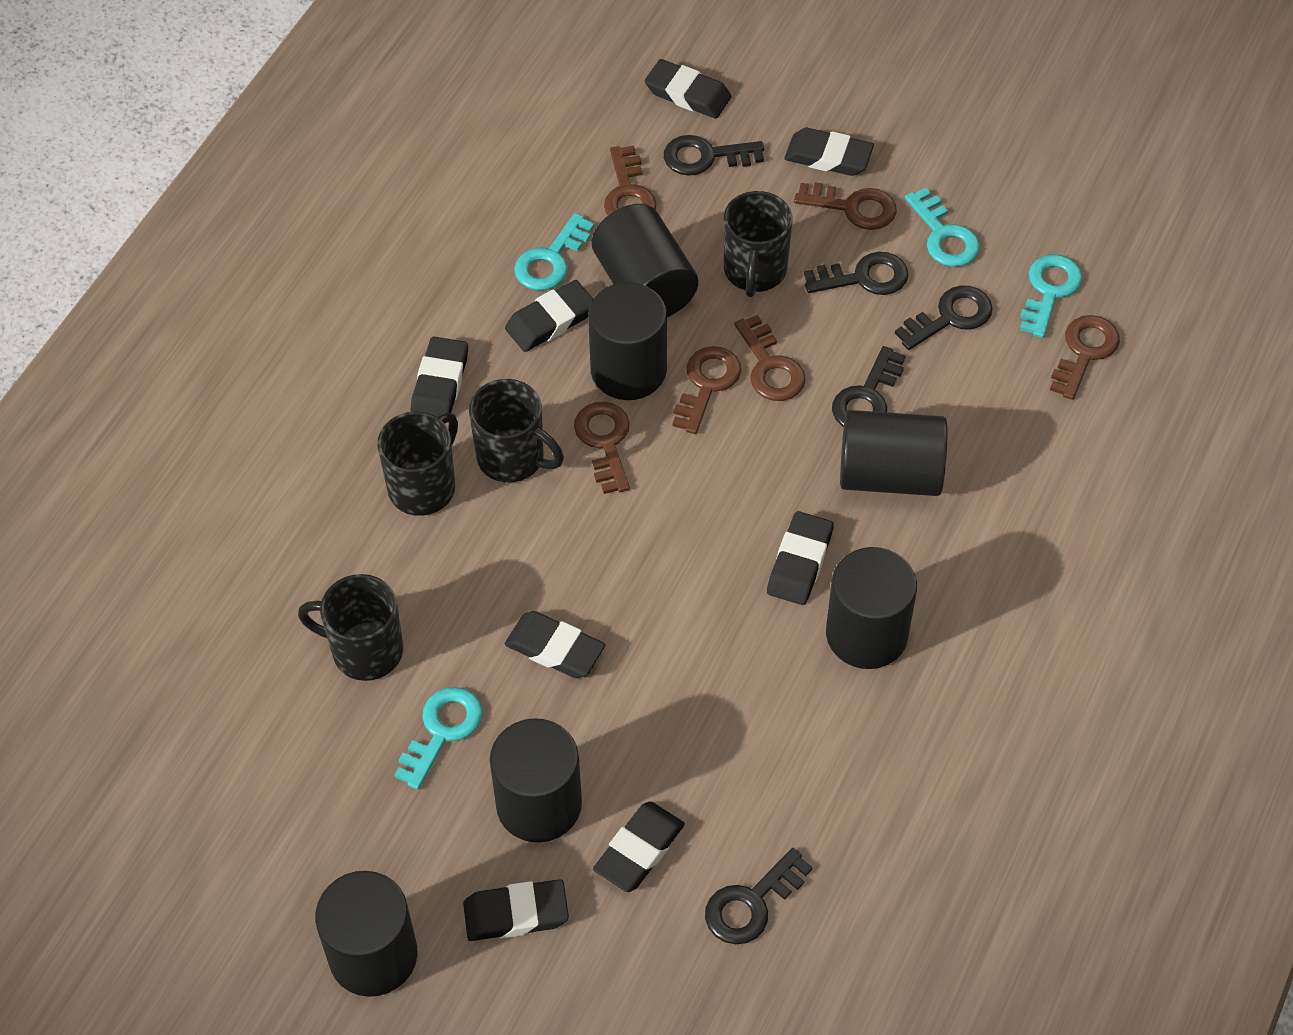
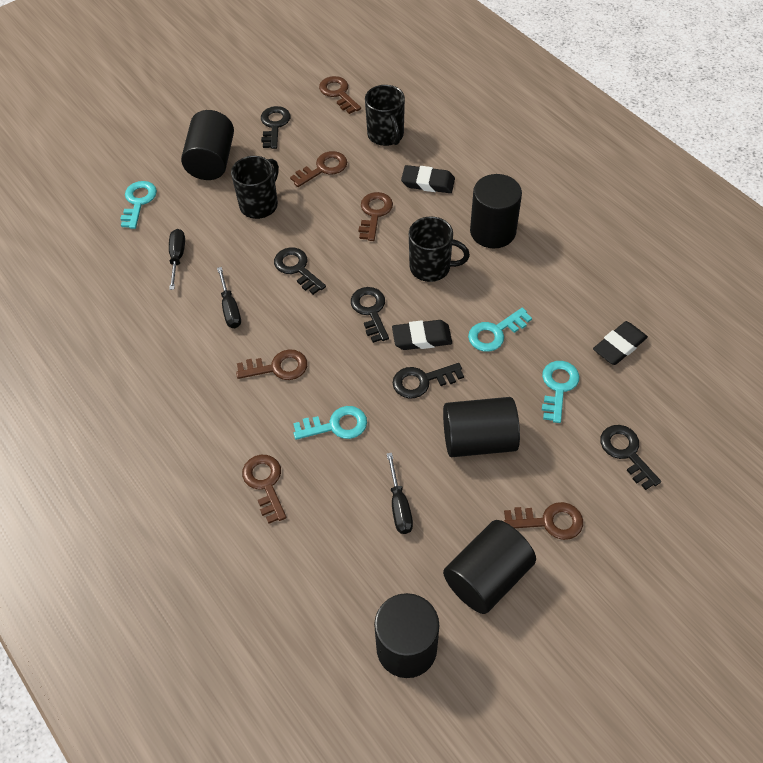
black cylinder: 6 -> 5
black eraser: 8 -> 3
black mug: 4 -> 3
black screwdriver: 0 -> 3

